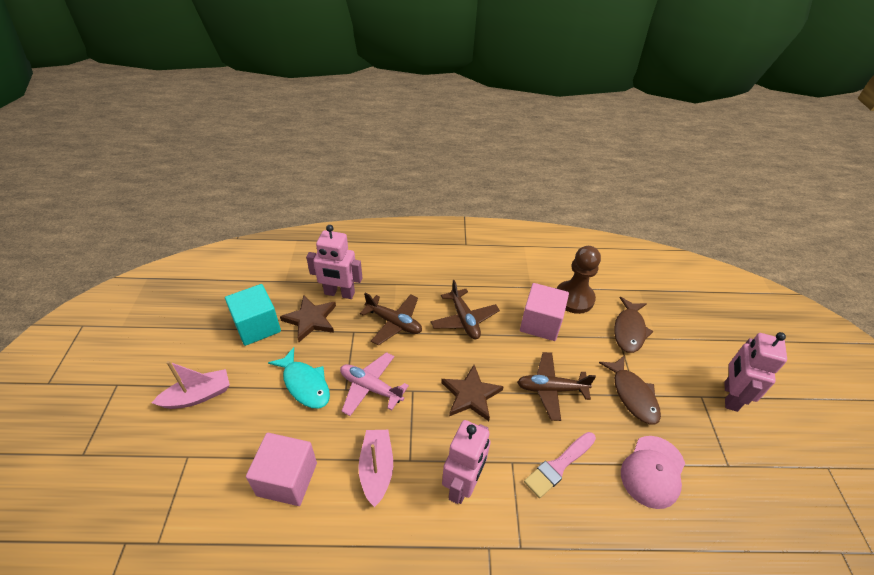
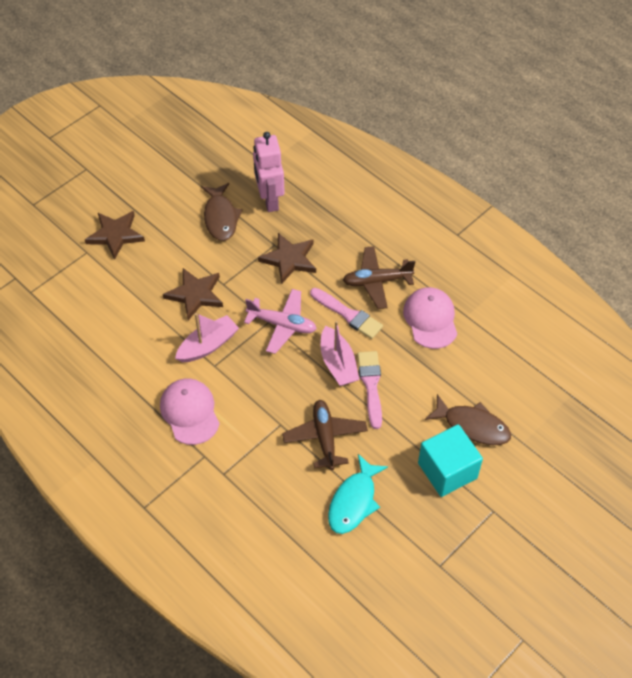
brown pawn: 1 -> 0
brown plane: 3 -> 2
brown star: 2 -> 3
pink brush: 1 -> 2
pink cap: 1 -> 2
pink cube: 2 -> 0
pink robot: 3 -> 1

